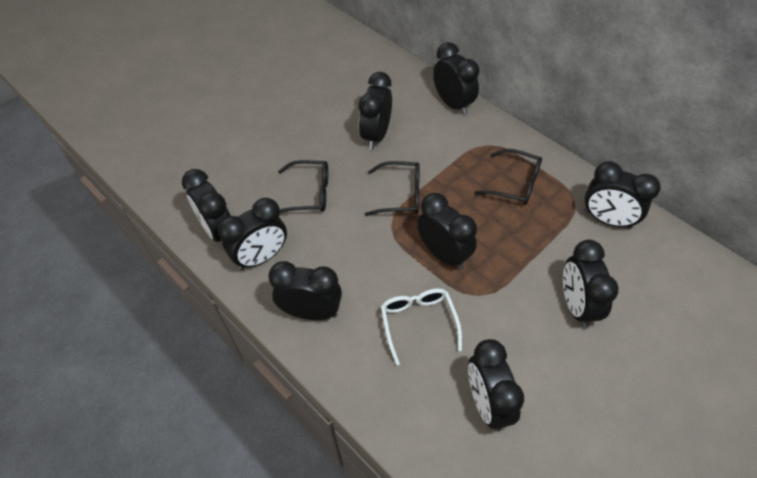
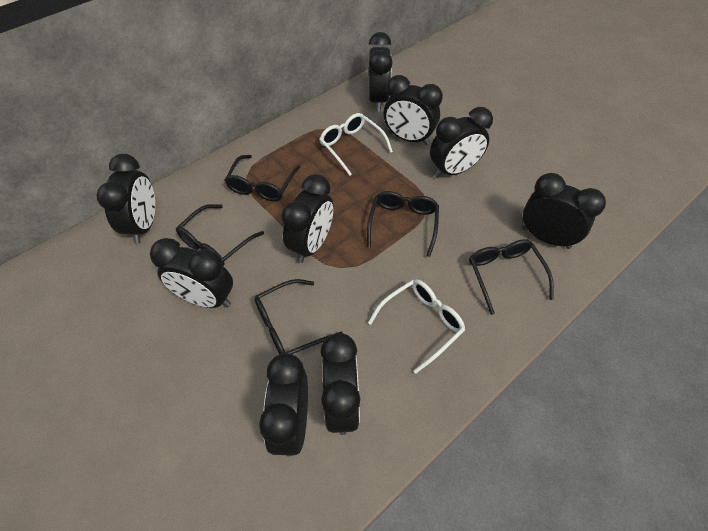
black glasses: 3 -> 5
white glasses: 1 -> 2

